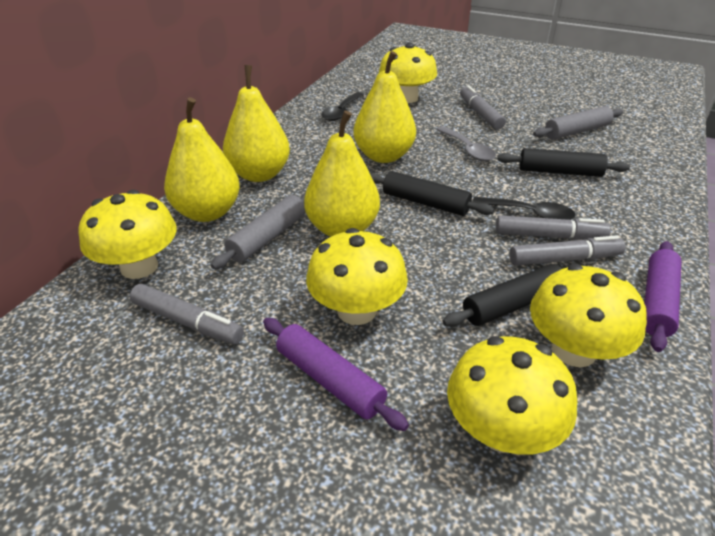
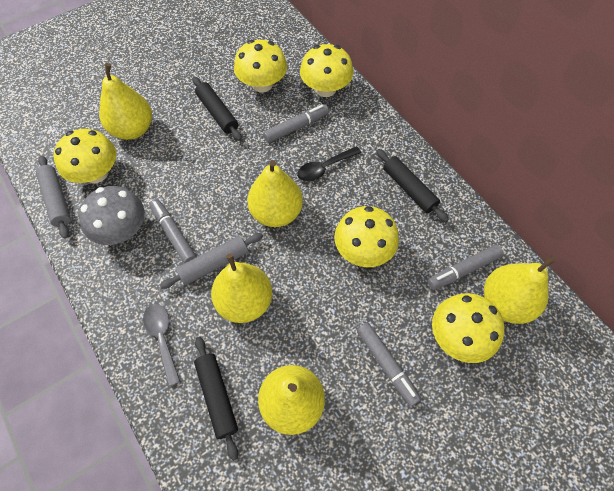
black spoon: 2 -> 1
grey mushroom: 0 -> 1
purple rolling pin: 2 -> 0
yellow pear: 4 -> 5

